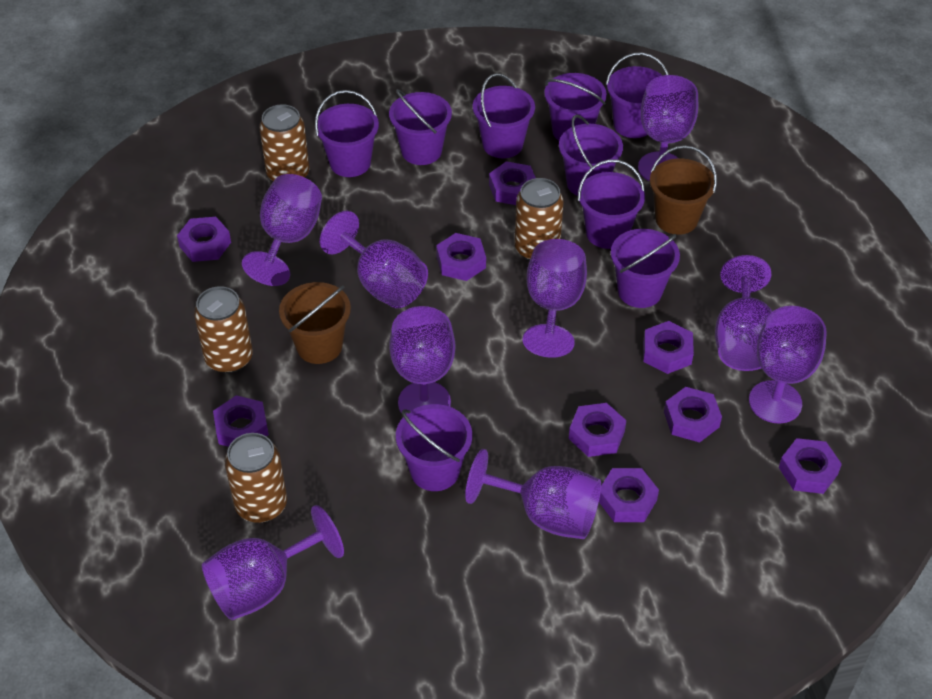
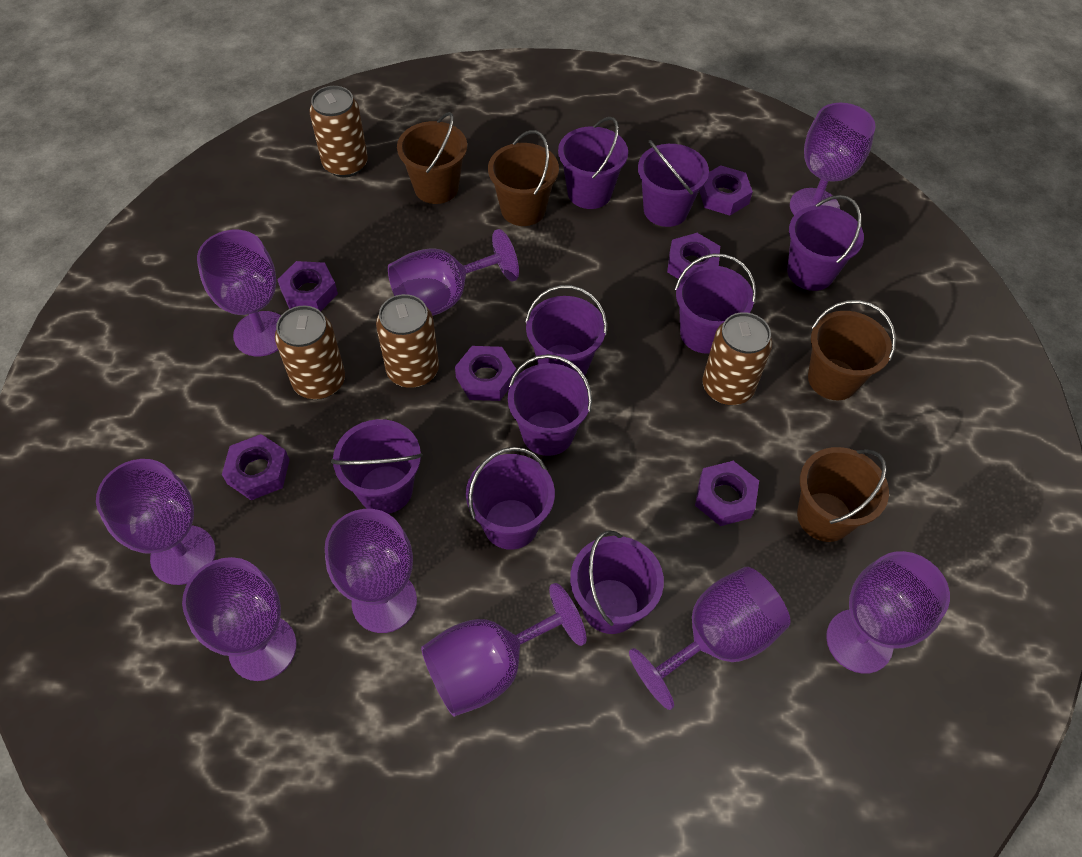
brown bucket: 2 -> 4
purple nut: 9 -> 6

